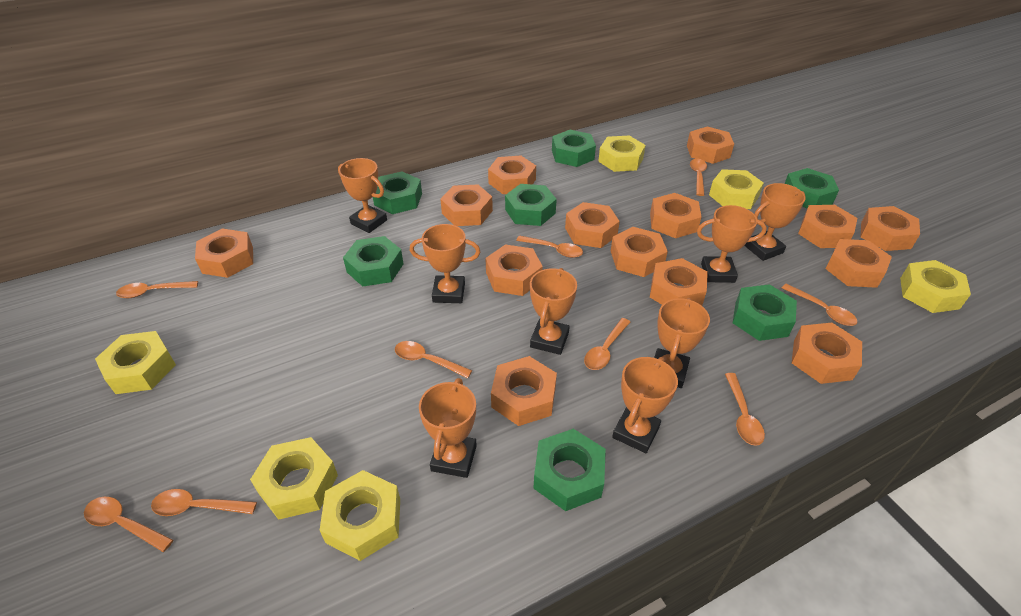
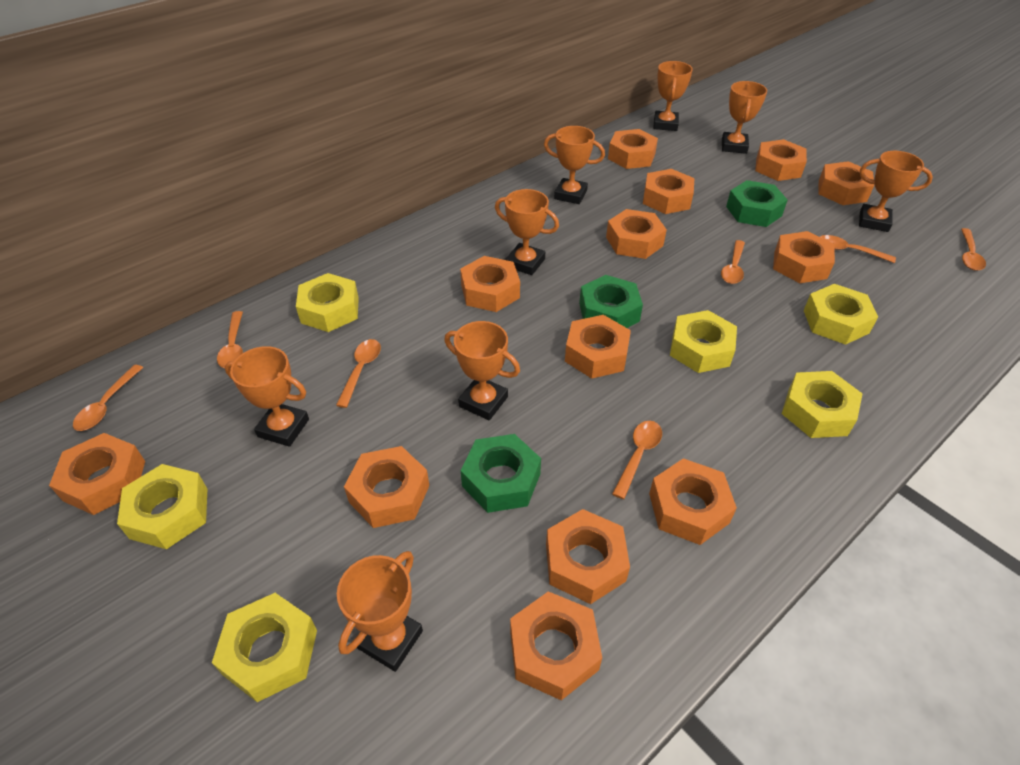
green nut: 7 -> 3
orange nut: 14 -> 13
orange spoon: 9 -> 7

